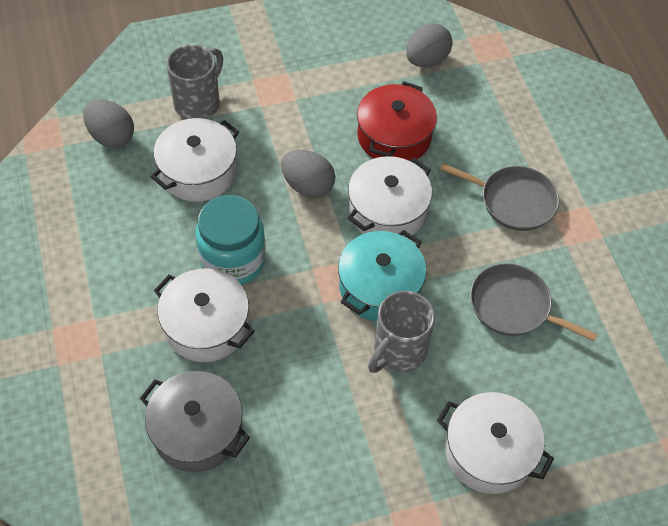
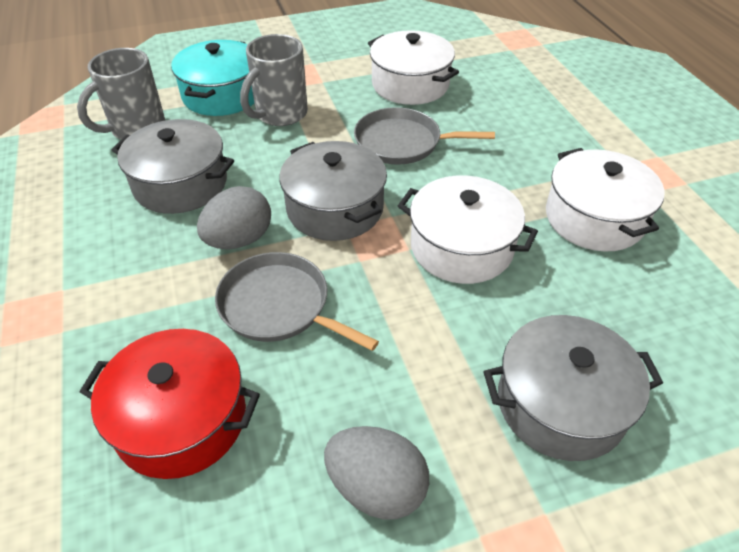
grey egg: 3 -> 2
grey pot: 1 -> 3
turquoise jar: 1 -> 0
white pot: 4 -> 3

